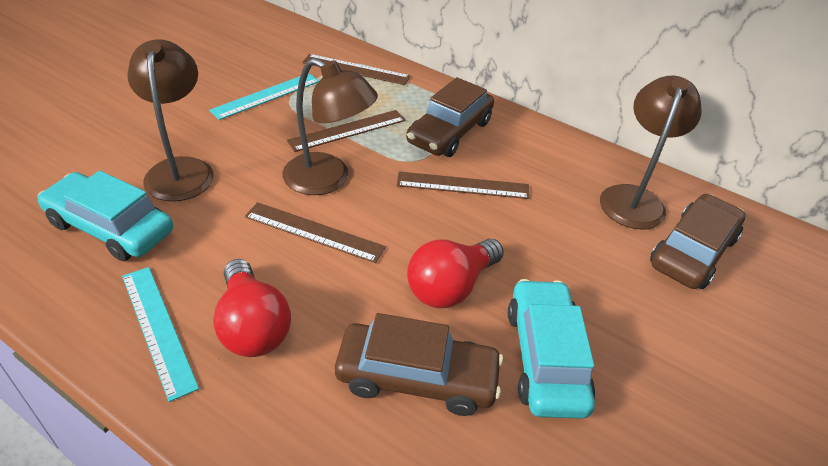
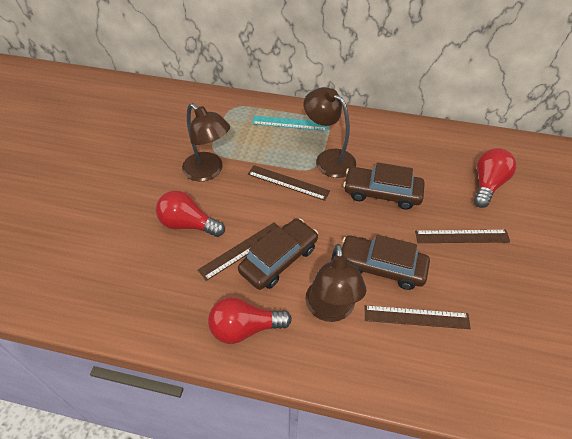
red light bulb: 2 -> 3
turquoise car: 2 -> 0
turquoise ruler: 2 -> 1

